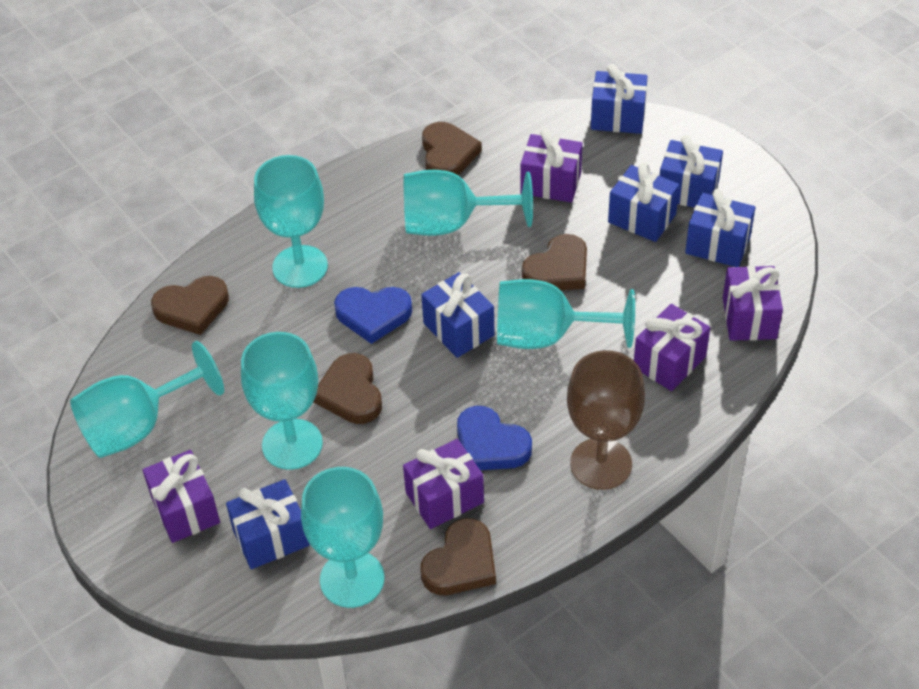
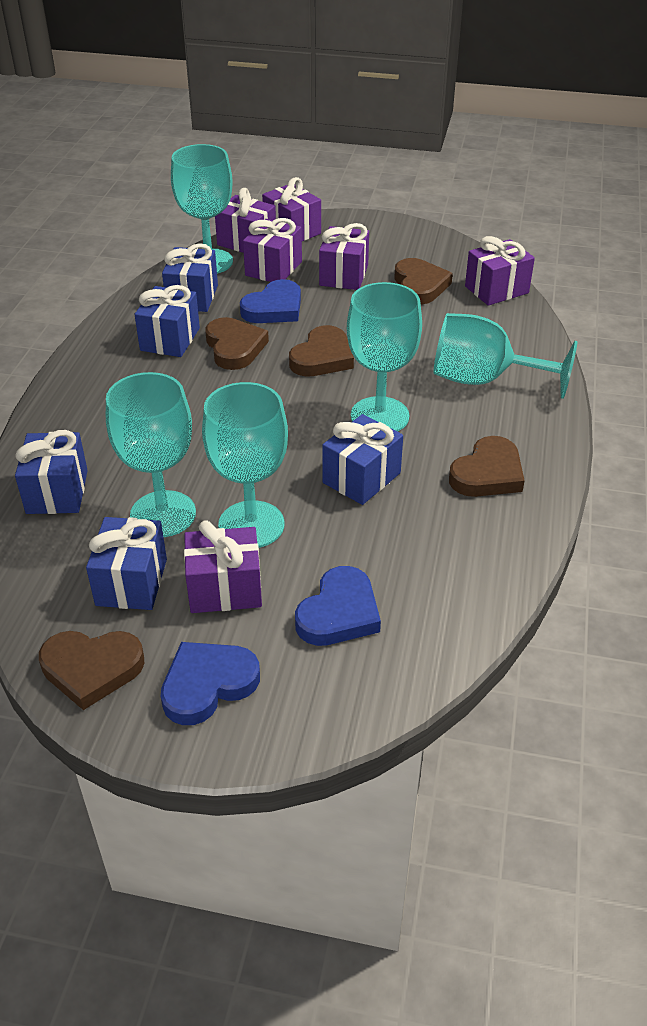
blue gift: 6 -> 5
blue heart: 2 -> 3
brown goblet: 1 -> 0
purple gift: 5 -> 6
turquoise goblet: 6 -> 5

